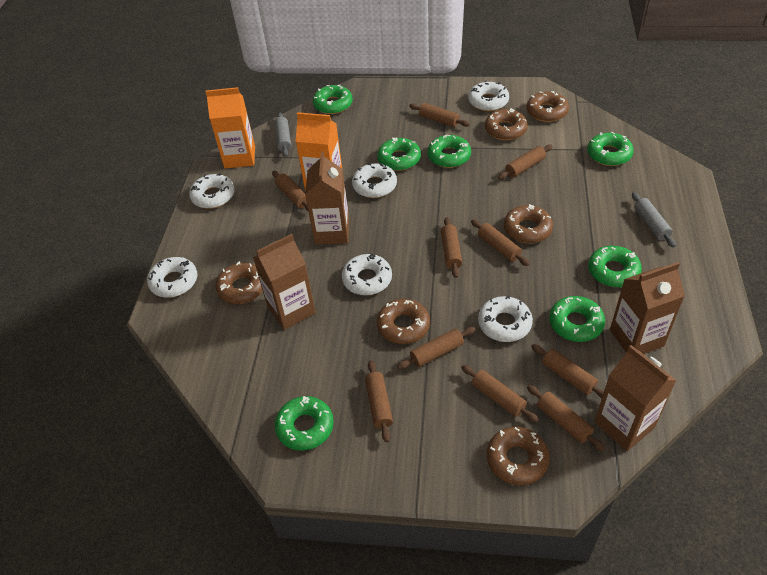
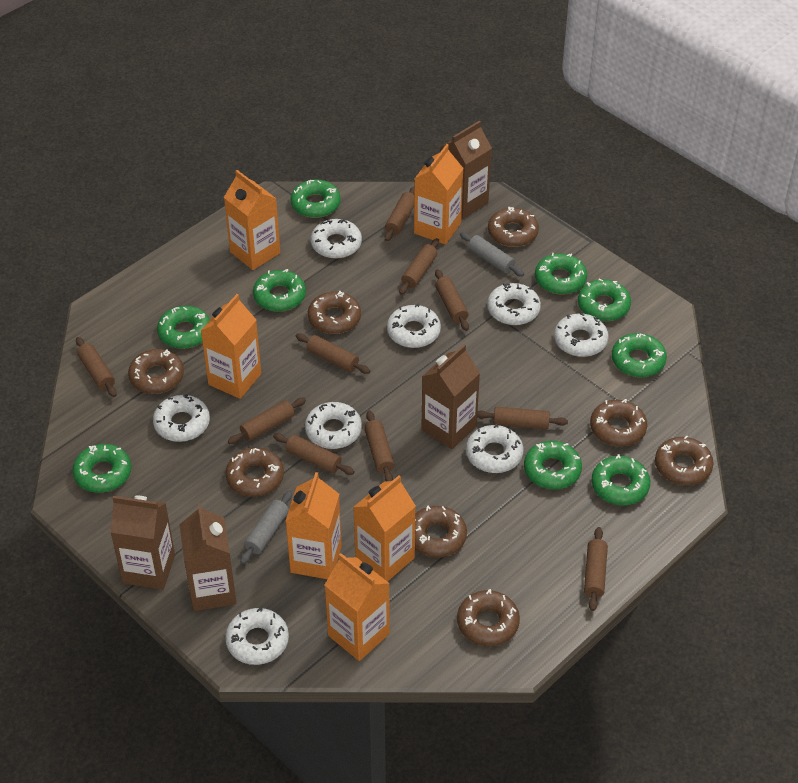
brown donut: 6 -> 8
green donut: 7 -> 9
orange carton: 2 -> 6
white donut: 6 -> 8

